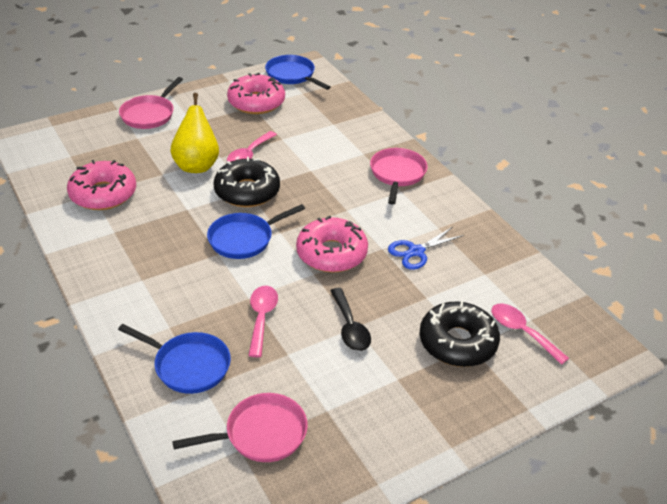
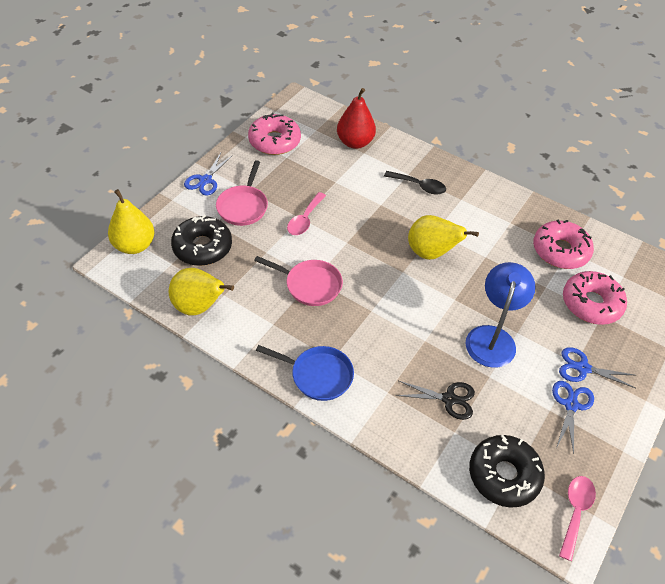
black scissors: 0 -> 1
blue lamp: 0 -> 1
blue pan: 3 -> 1
blue scissors: 1 -> 3
pink pan: 3 -> 2
pink spoon: 3 -> 2
red pear: 0 -> 1
yellow pear: 1 -> 3

